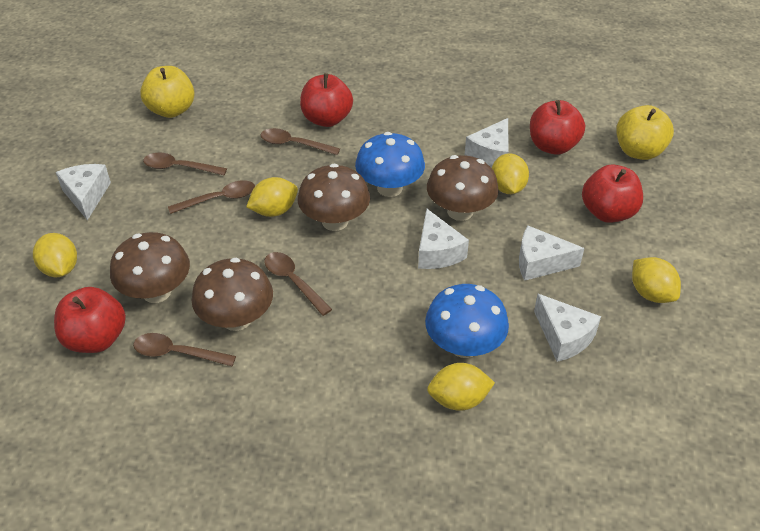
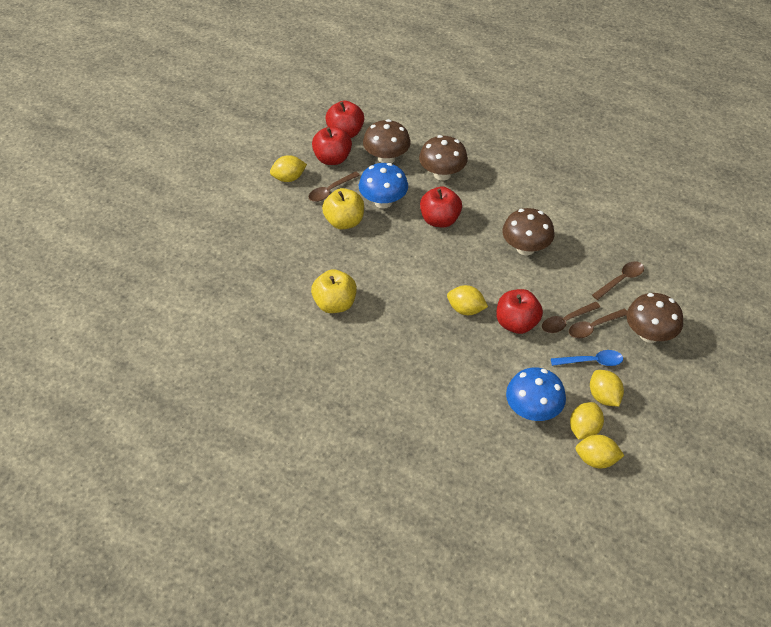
blue spoon: 0 -> 1
brown spoon: 5 -> 4
white cheese: 5 -> 0

